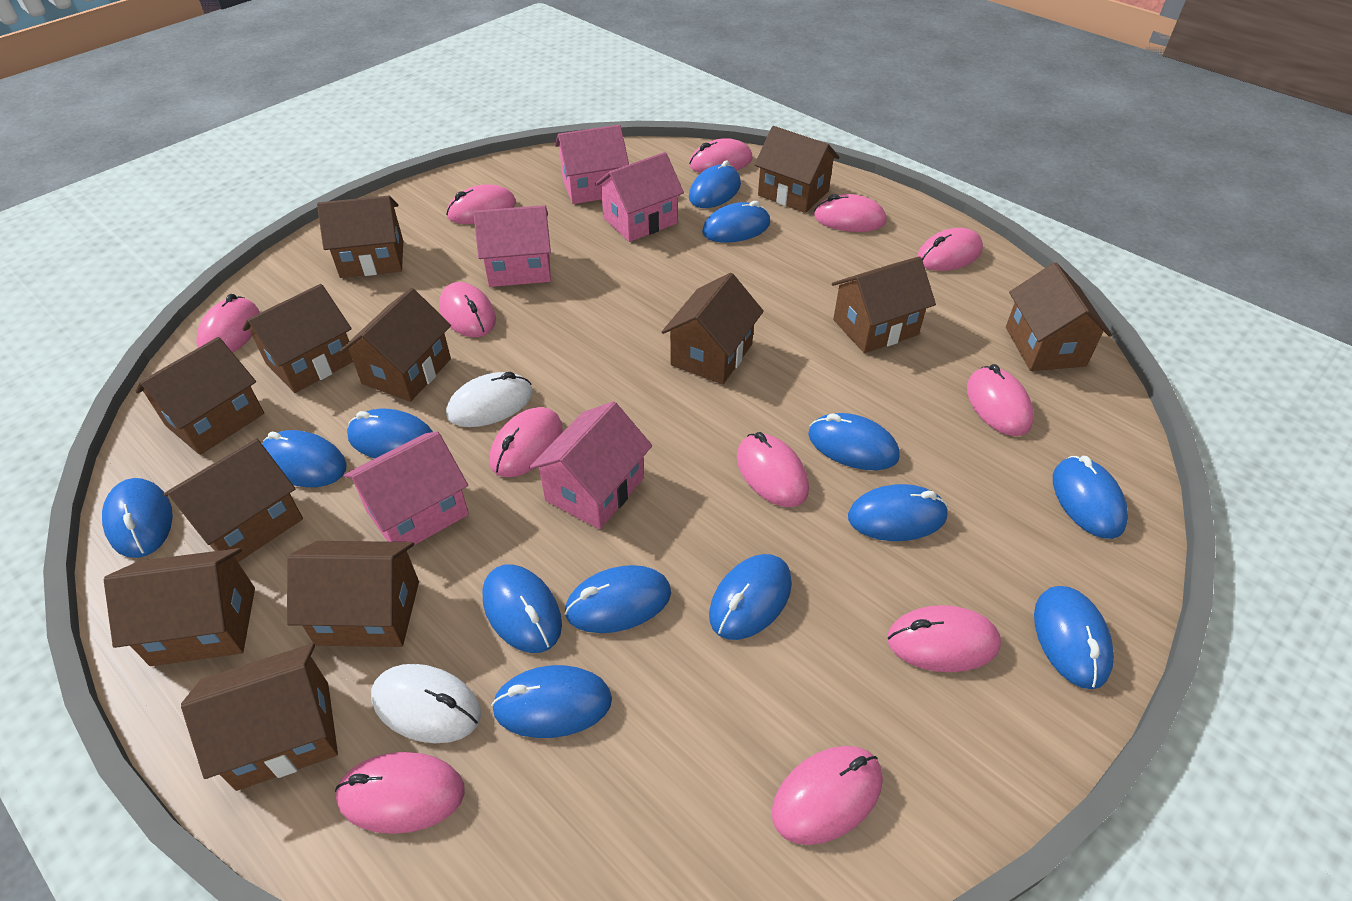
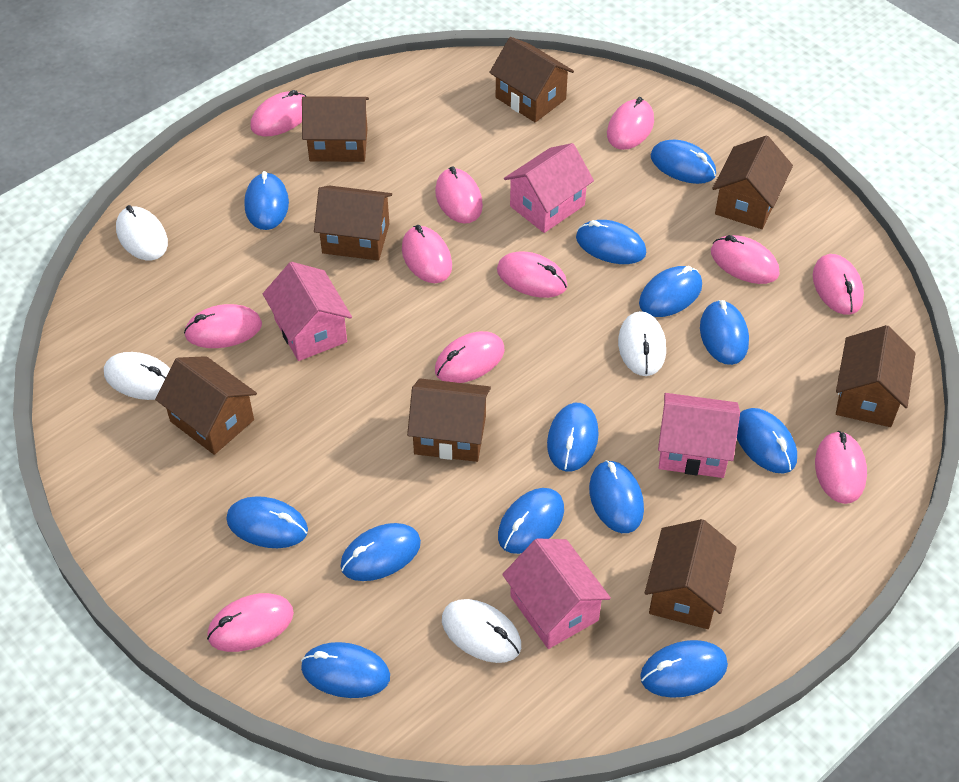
brown house: 12 -> 8
pink house: 5 -> 4
pink mouse: 12 -> 11
white mouse: 2 -> 4

